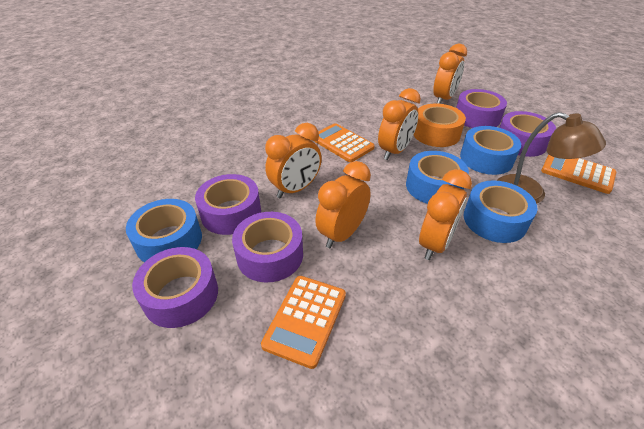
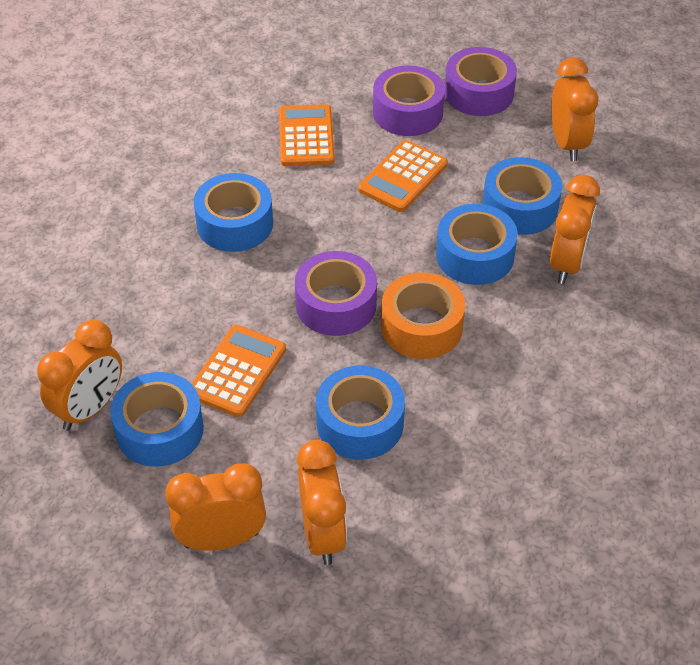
blue tape: 4 -> 5
brown lamp: 1 -> 0
purple tape: 5 -> 3

